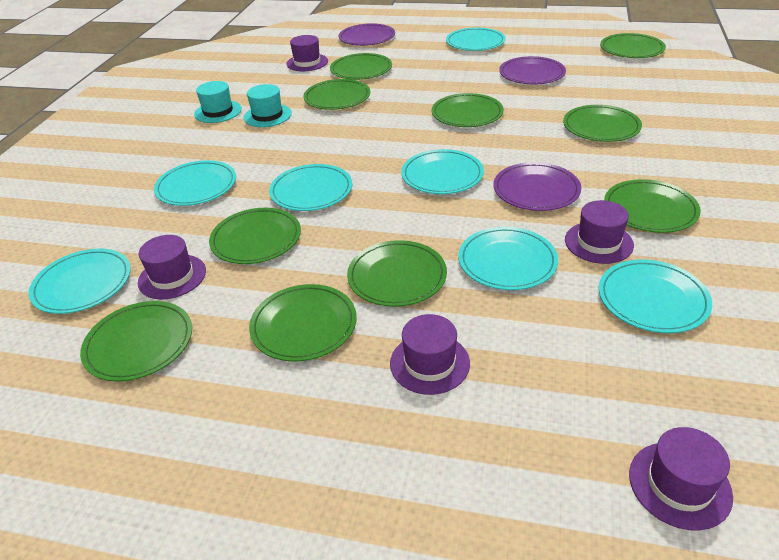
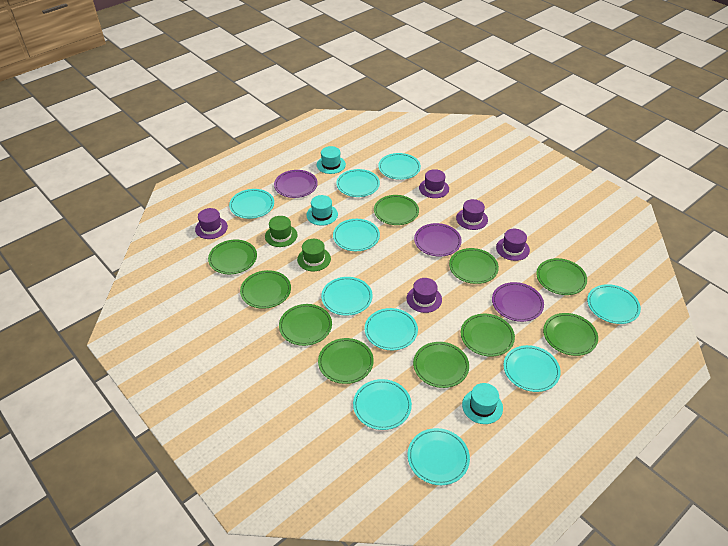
green hat: 0 -> 2
turquoise hat: 2 -> 3
turquoise plate: 7 -> 10

